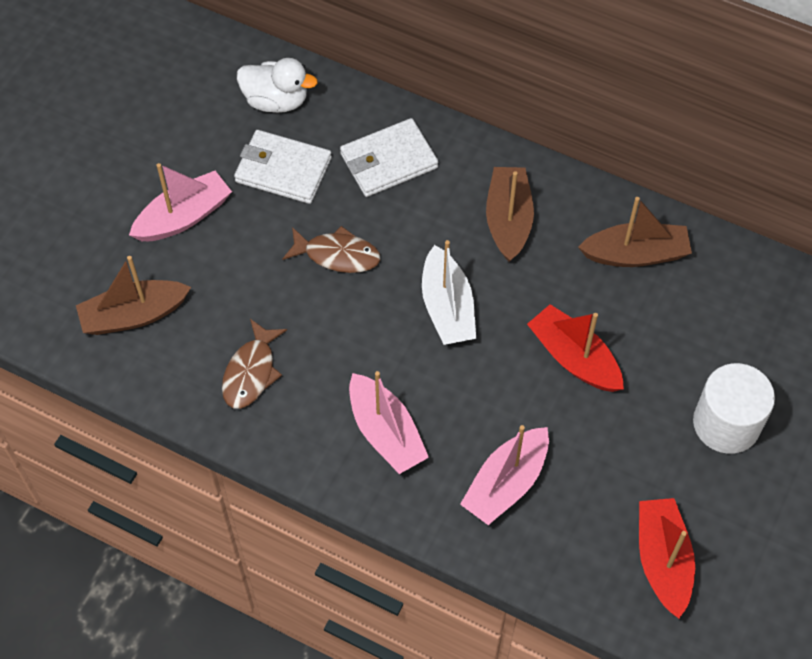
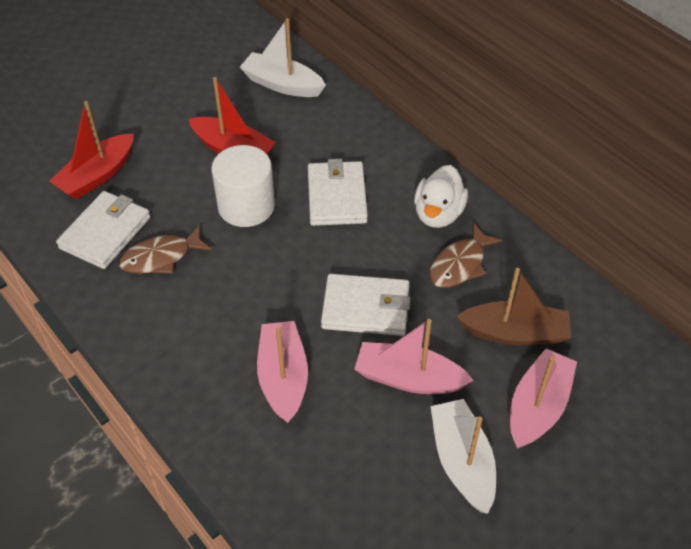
brown boat: 3 -> 1
white boat: 1 -> 2
white wallet: 2 -> 3

